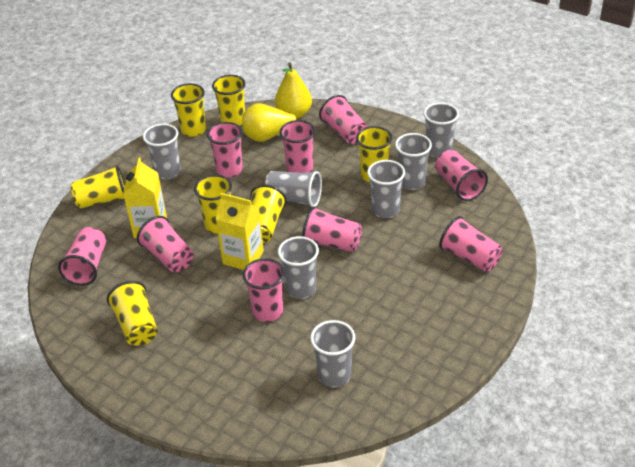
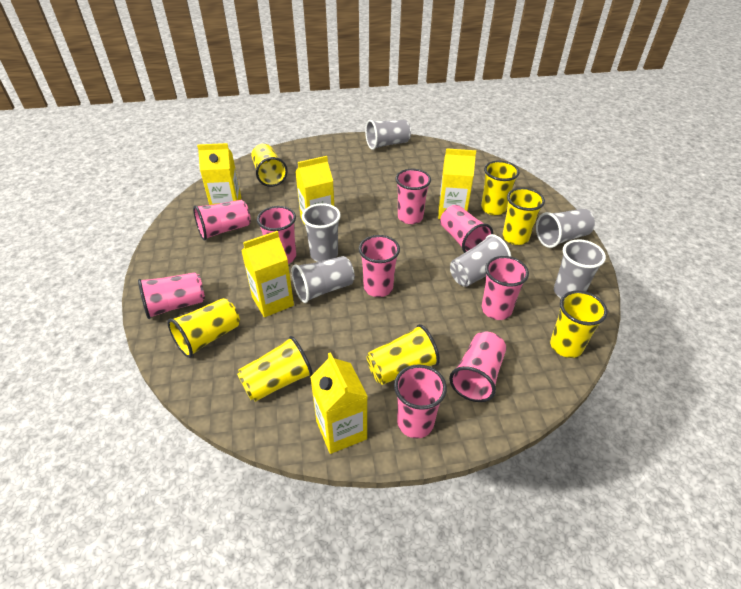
grey cup: 7 -> 6
yellow carton: 2 -> 5
yellow pear: 2 -> 0

